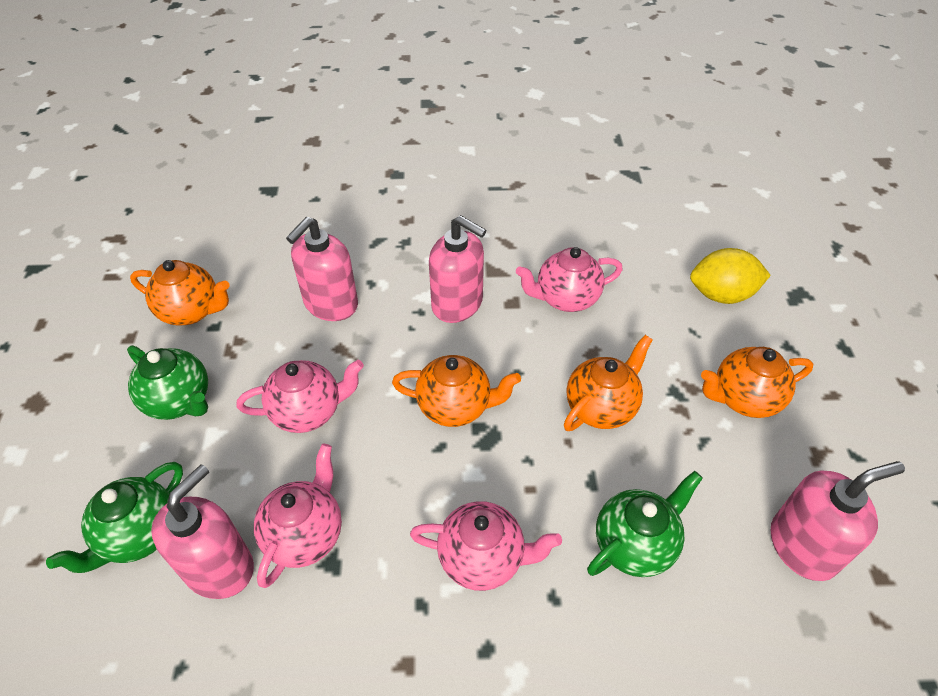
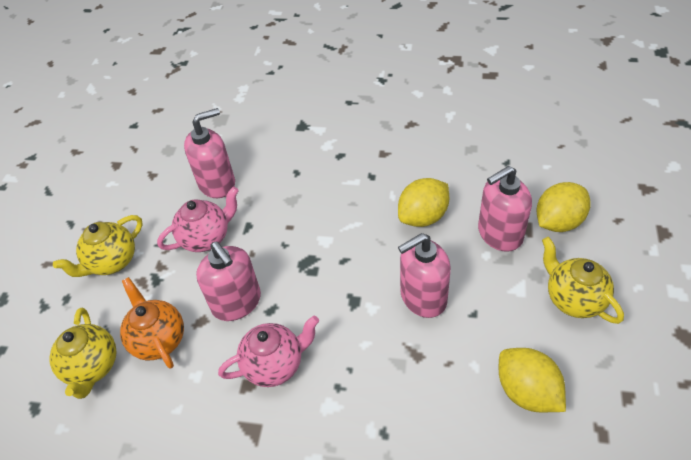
green teapot: 3 -> 0
orange teapot: 4 -> 1
pink teapot: 4 -> 2
yellow lemon: 1 -> 3
yellow teapot: 0 -> 3

